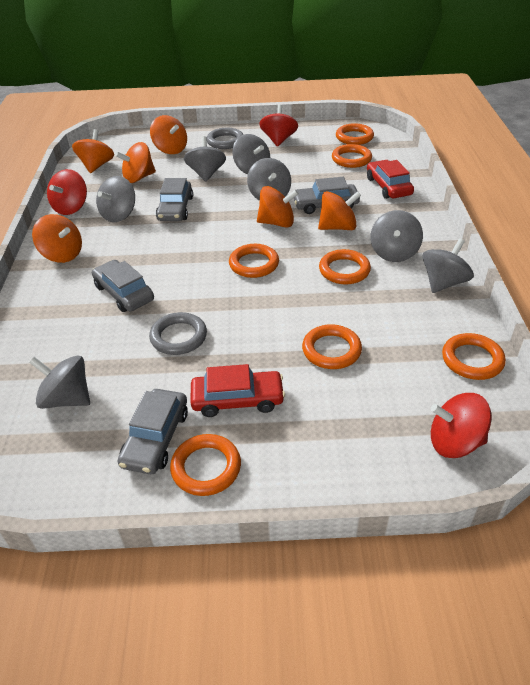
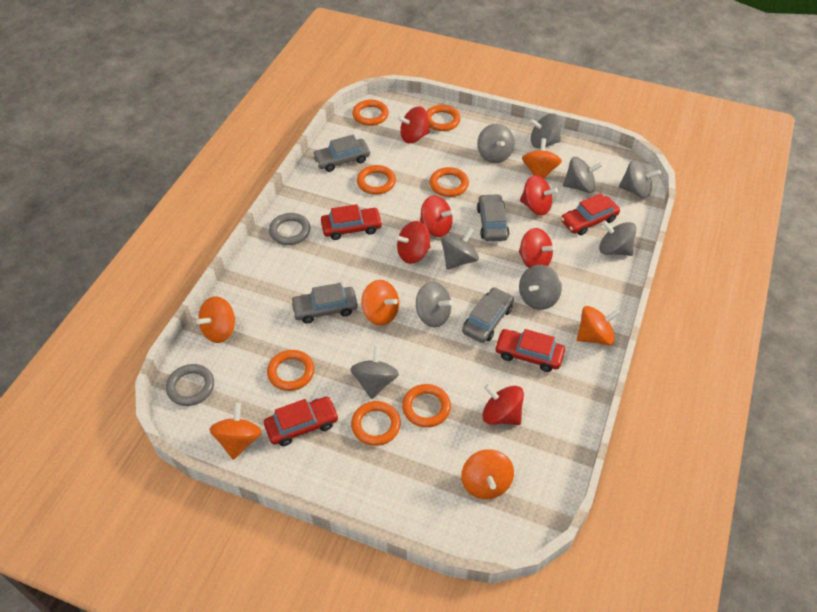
grey spinning top: 7 -> 9
red car: 2 -> 4
red spinning top: 3 -> 6

